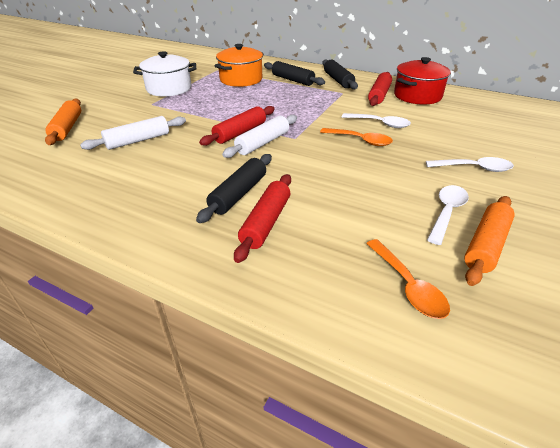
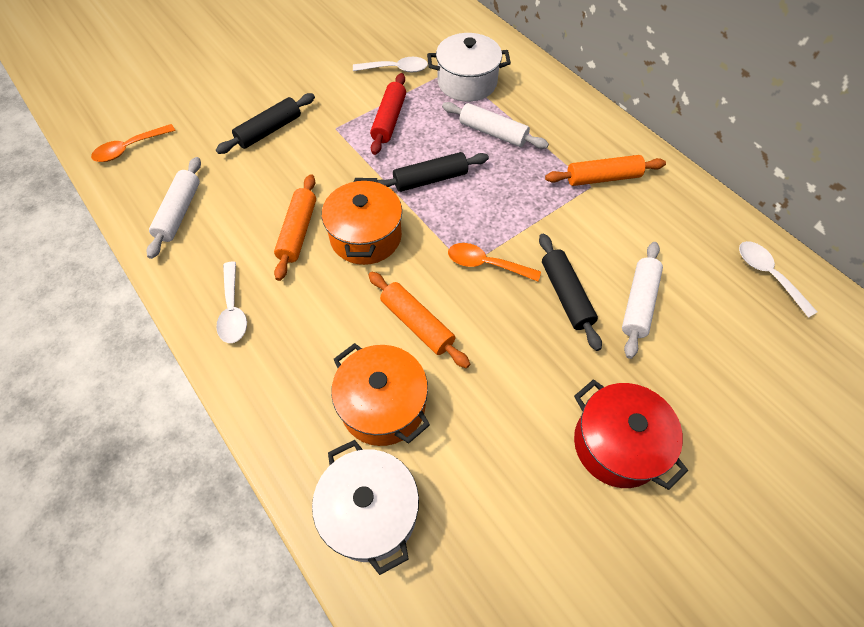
orange pot: 1 -> 2
orange rolling pin: 2 -> 3
red rolling pin: 3 -> 1
white pot: 1 -> 2
white rolling pin: 2 -> 3

